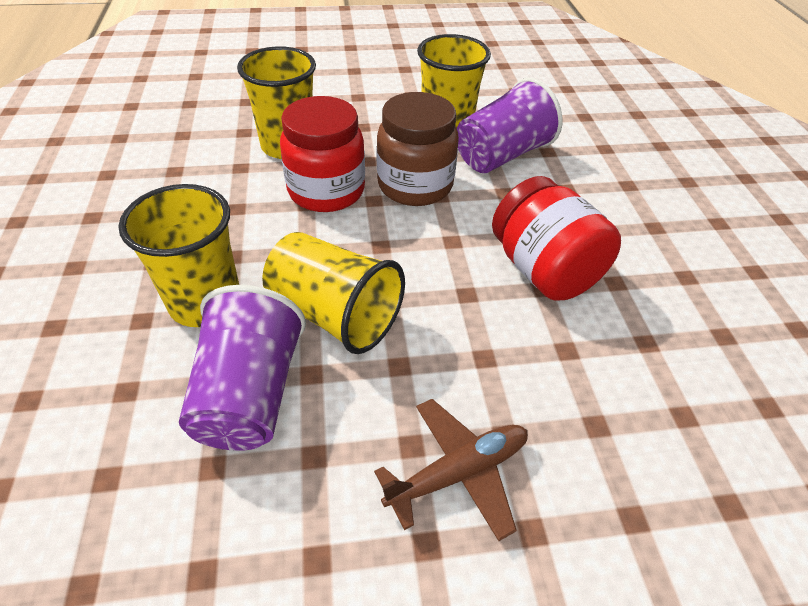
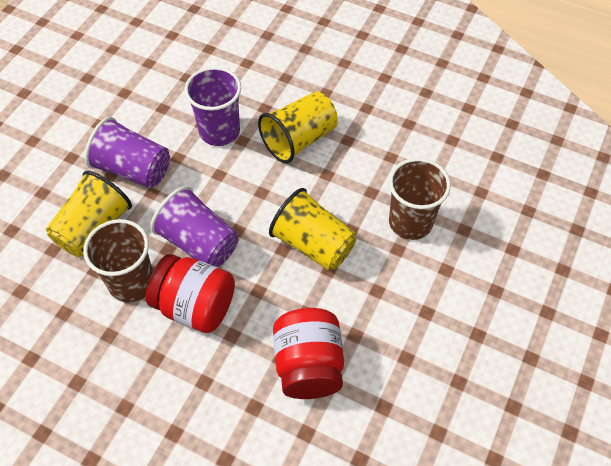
brown cup: 0 -> 2
brown jar: 1 -> 0
brown plane: 1 -> 0
purple cup: 2 -> 3
yellow cup: 4 -> 3

